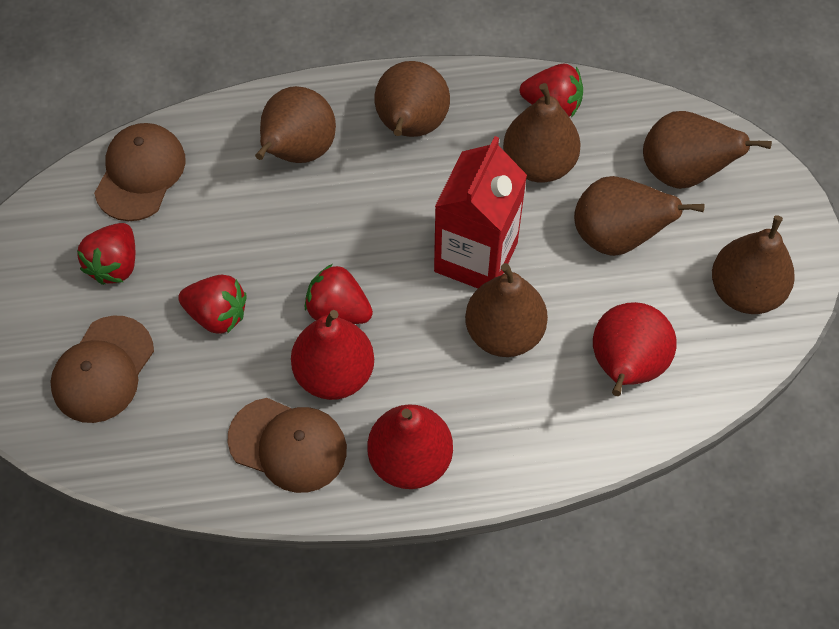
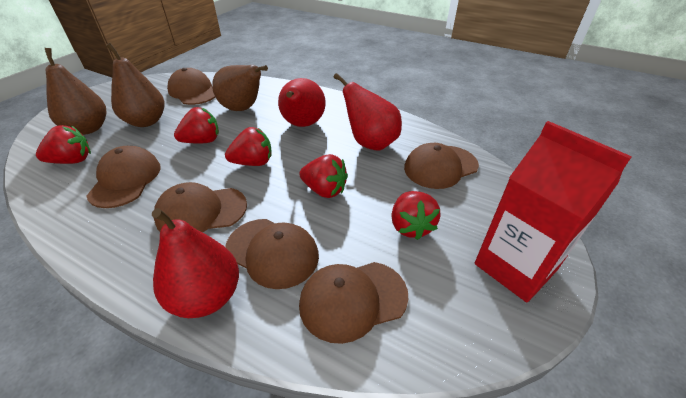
brown cap: 3 -> 6
brown pear: 7 -> 3
red strawberry: 4 -> 5

